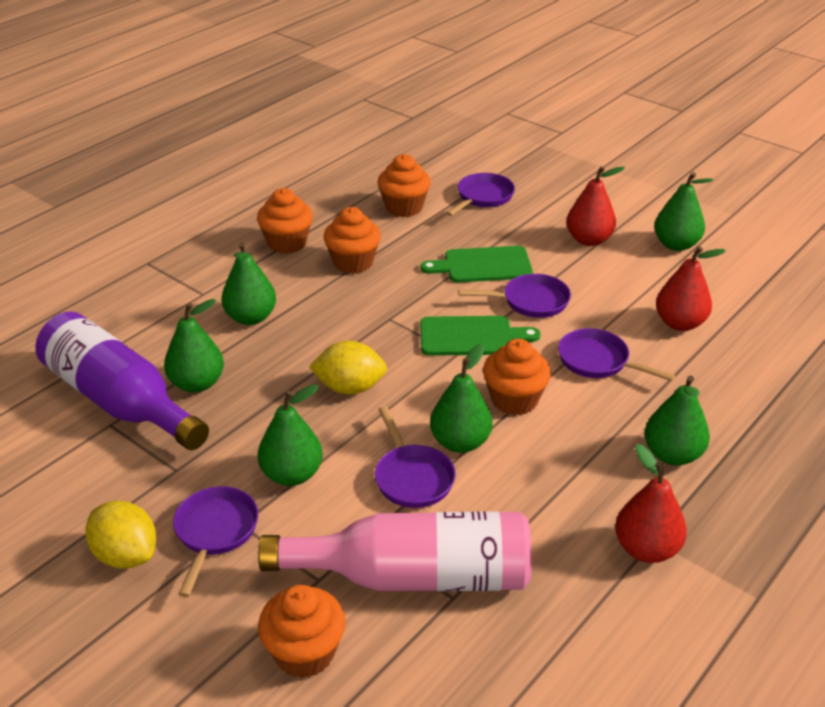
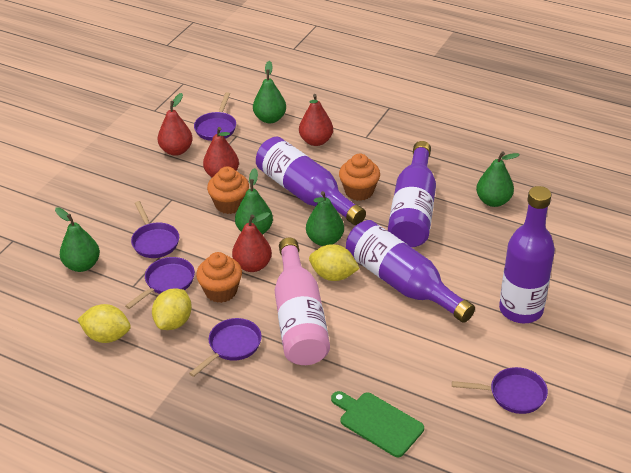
green cutting board: 2 -> 1
green pear: 6 -> 5
orange cupcake: 5 -> 3
purple bottle: 1 -> 4
red pear: 3 -> 4
yellow lemon: 2 -> 3

